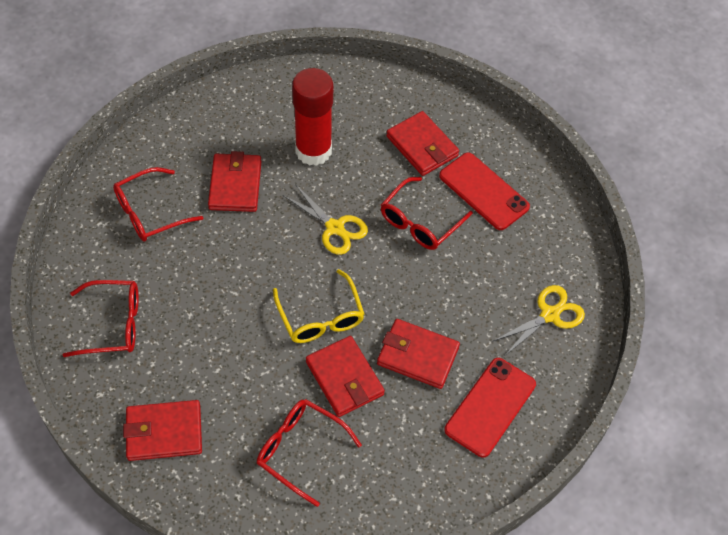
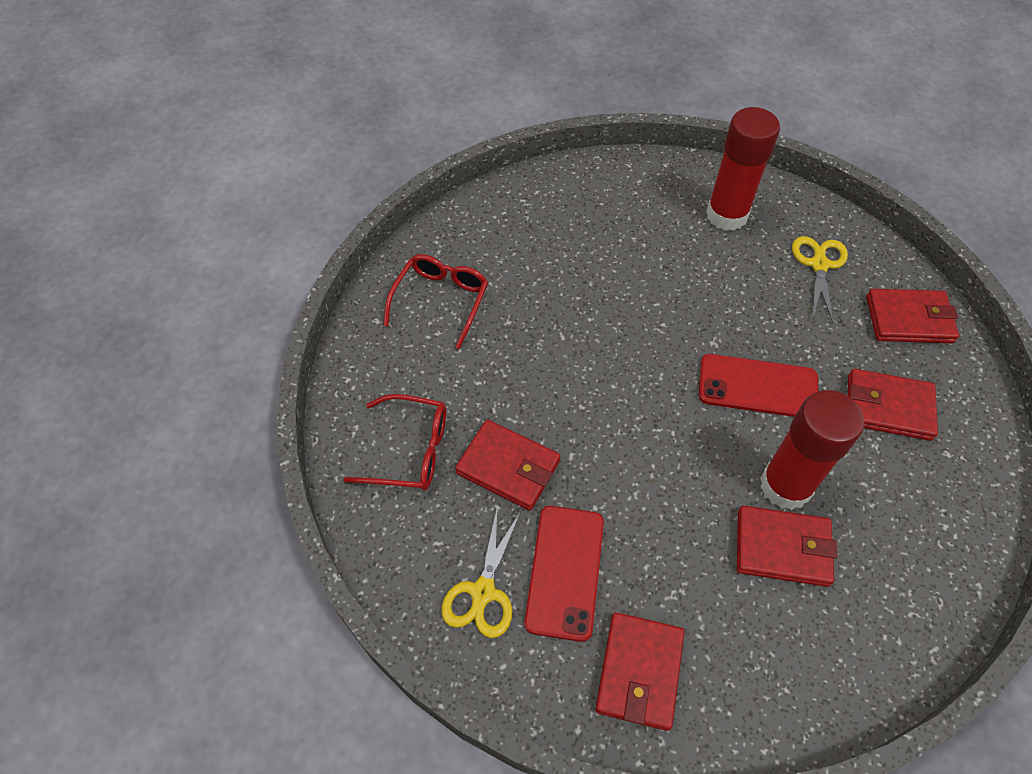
red glasses: 4 -> 2
red glue stick: 1 -> 2
yellow glasses: 1 -> 0

